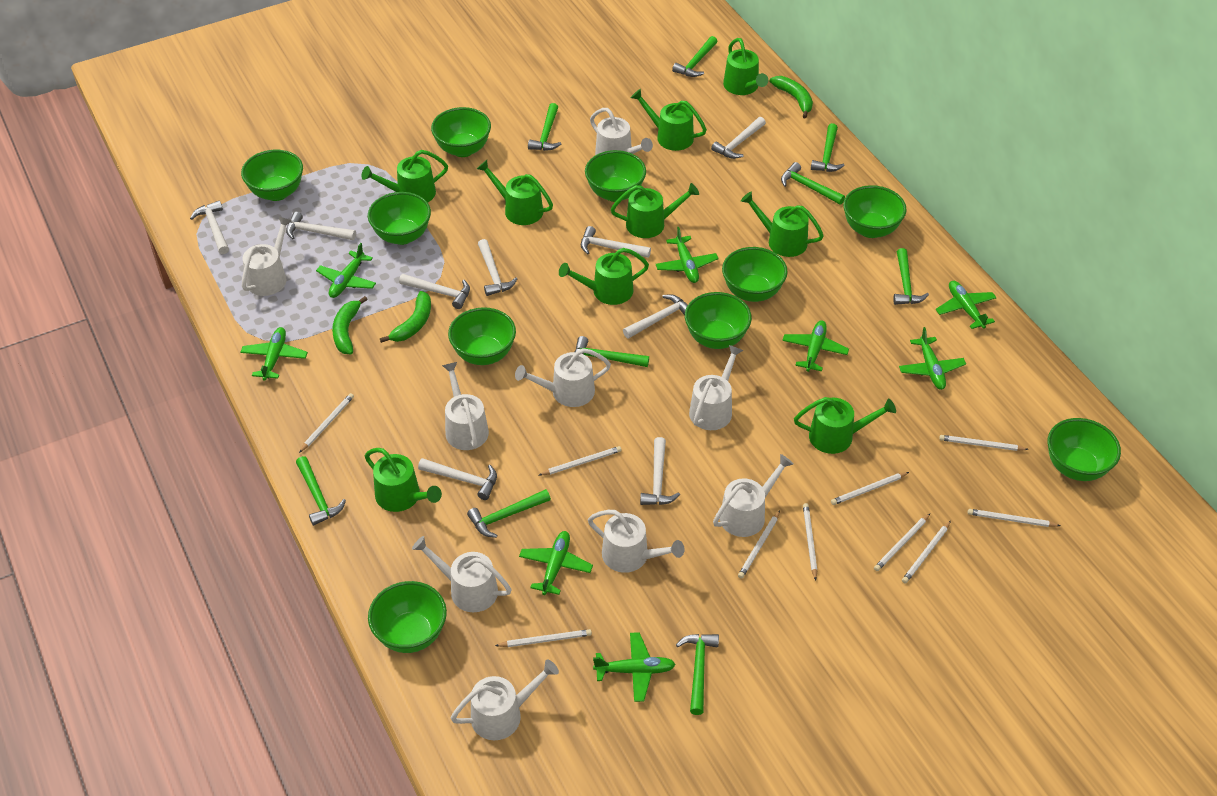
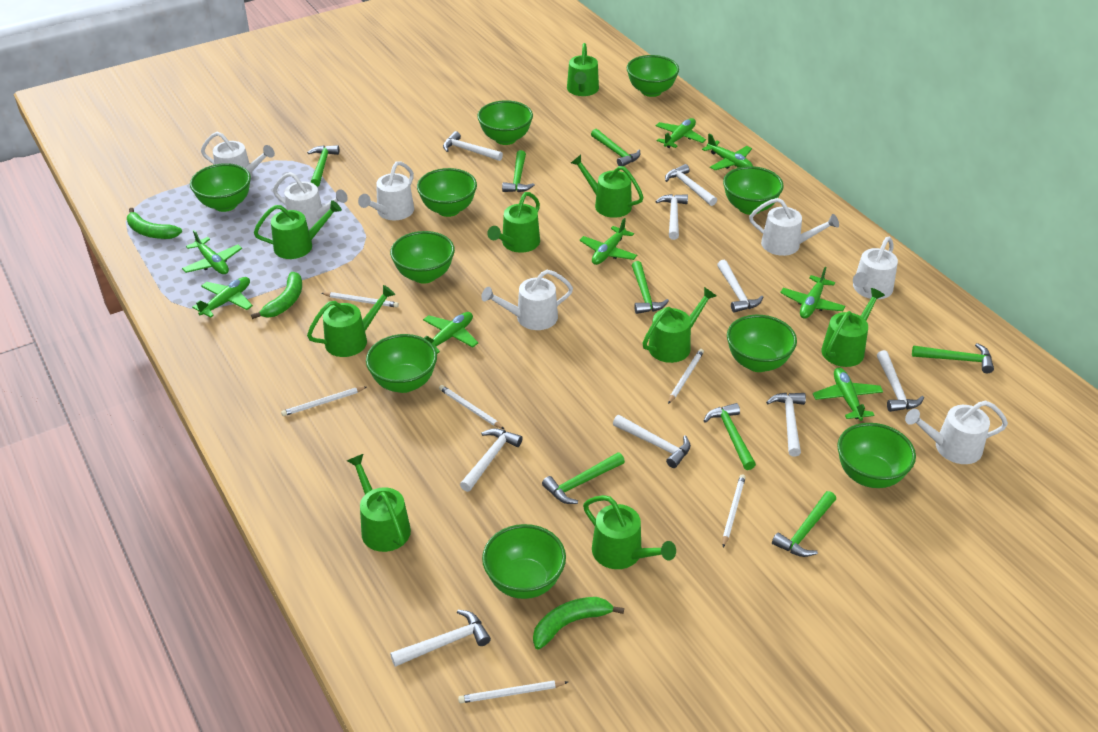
green hammer: 9 -> 8
white pencil: 10 -> 6
white watering can: 9 -> 7

